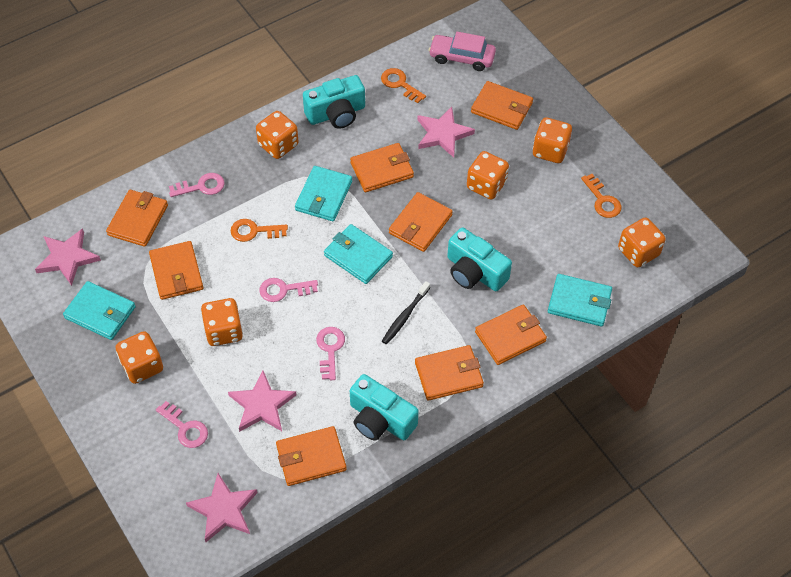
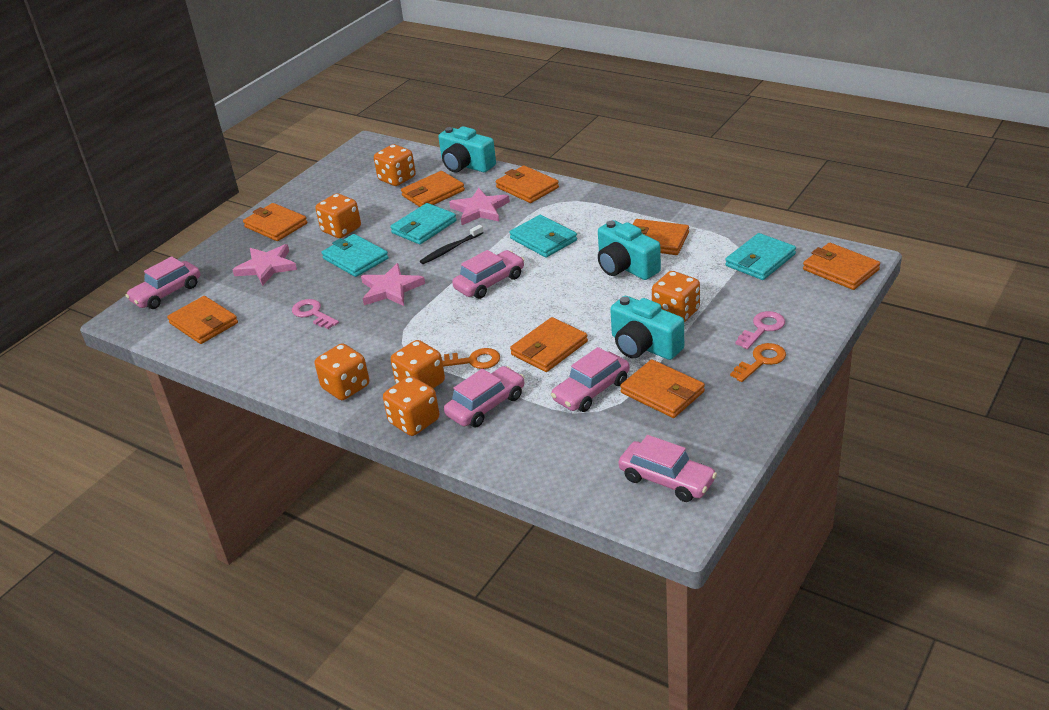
orange key: 3 -> 2
pink car: 1 -> 5
pink key: 4 -> 2
pink star: 4 -> 3

